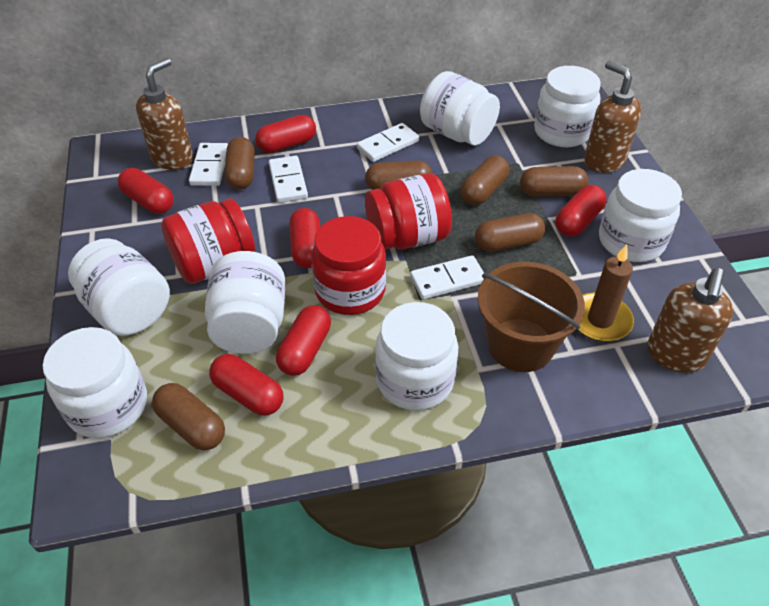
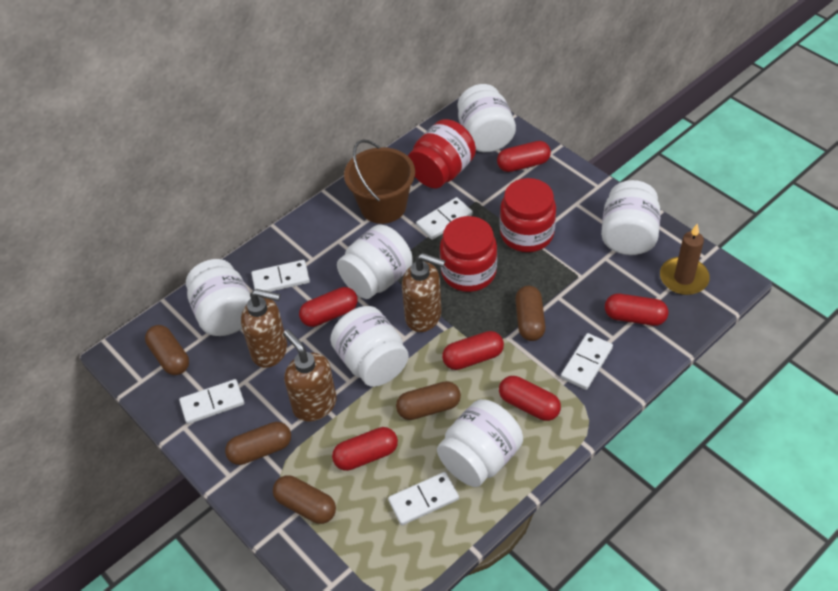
brown capsule: 6 -> 5
white domino: 4 -> 5
white jar: 7 -> 6

